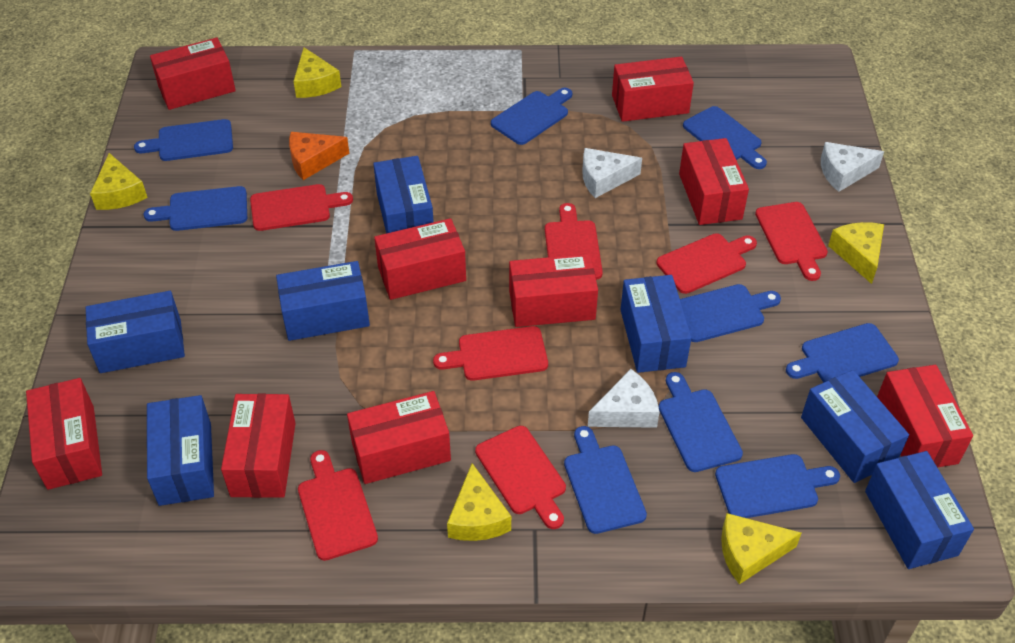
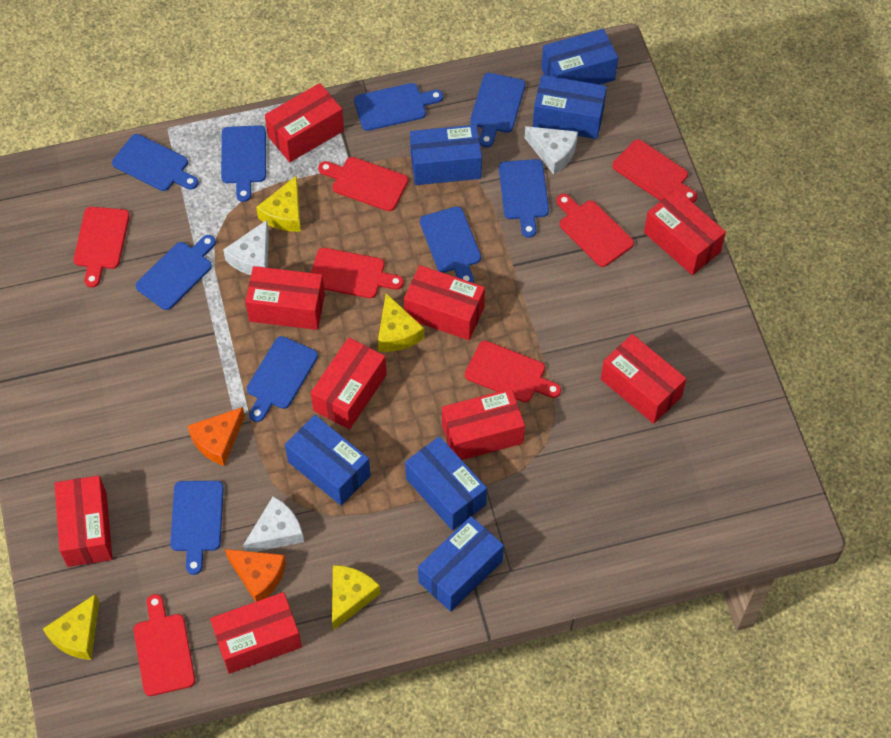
blue box: 7 -> 6
orange cheese: 1 -> 2
yellow cheese: 5 -> 4

